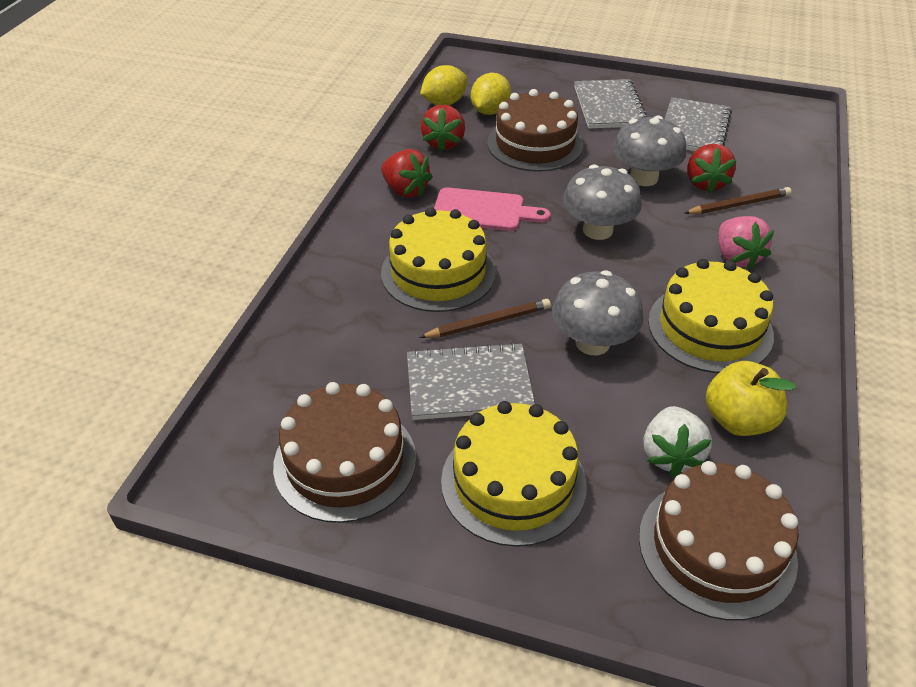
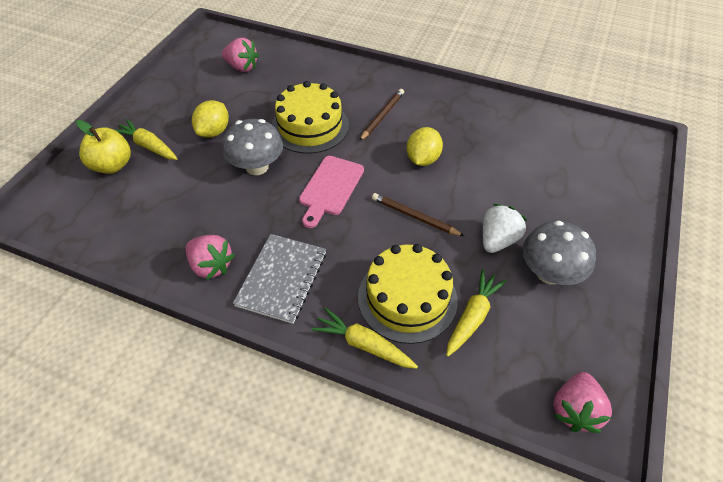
brown cake: 3 -> 0
grey mushroom: 3 -> 2
grey notebook: 3 -> 1
pink strawberry: 1 -> 3
red strawberry: 3 -> 0
yellow cake: 3 -> 2
yellow carrot: 0 -> 3

